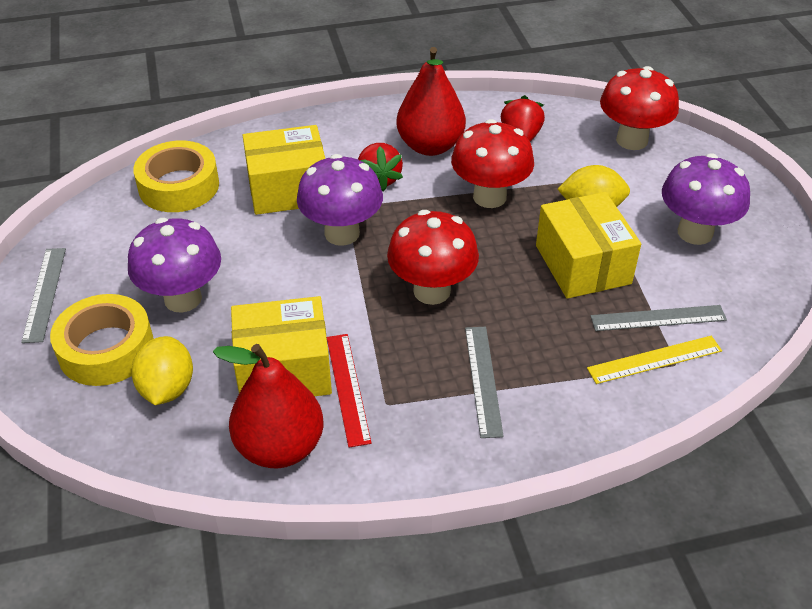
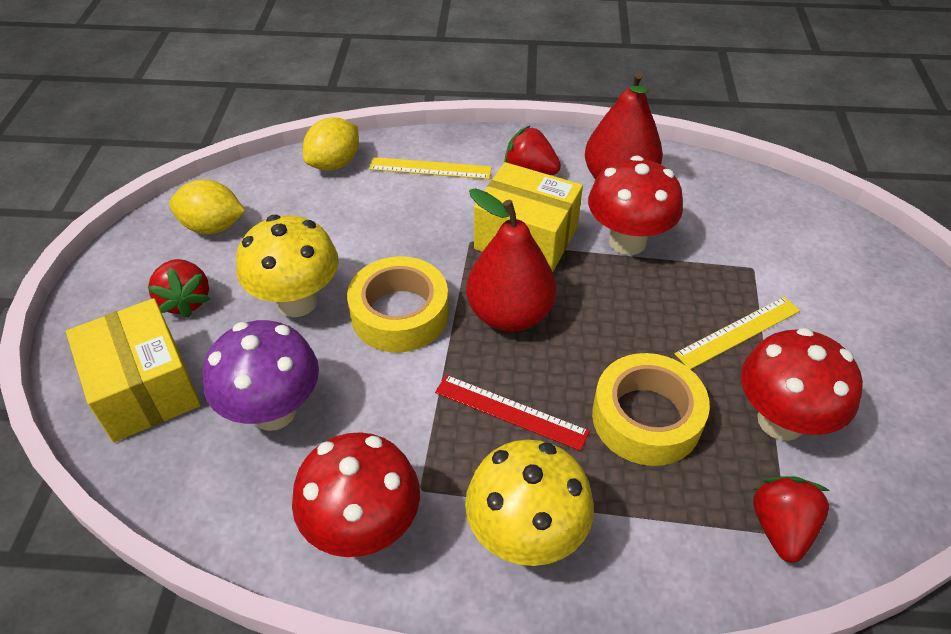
grey ruler: 3 -> 0
purple mushroom: 3 -> 1
red strawberry: 2 -> 3
yellow box: 3 -> 2
yellow mushroom: 0 -> 2
yellow ruler: 1 -> 2

